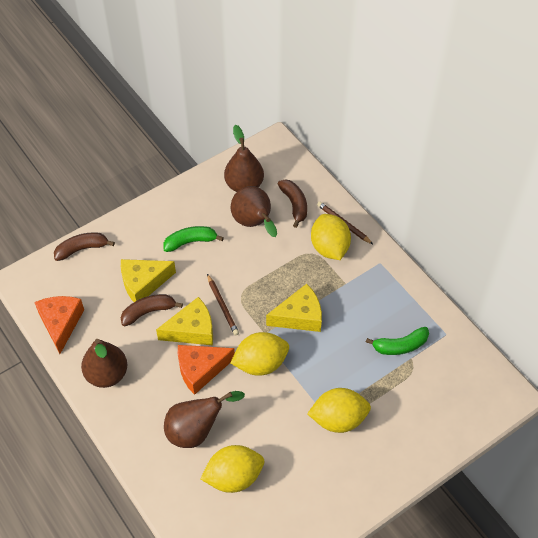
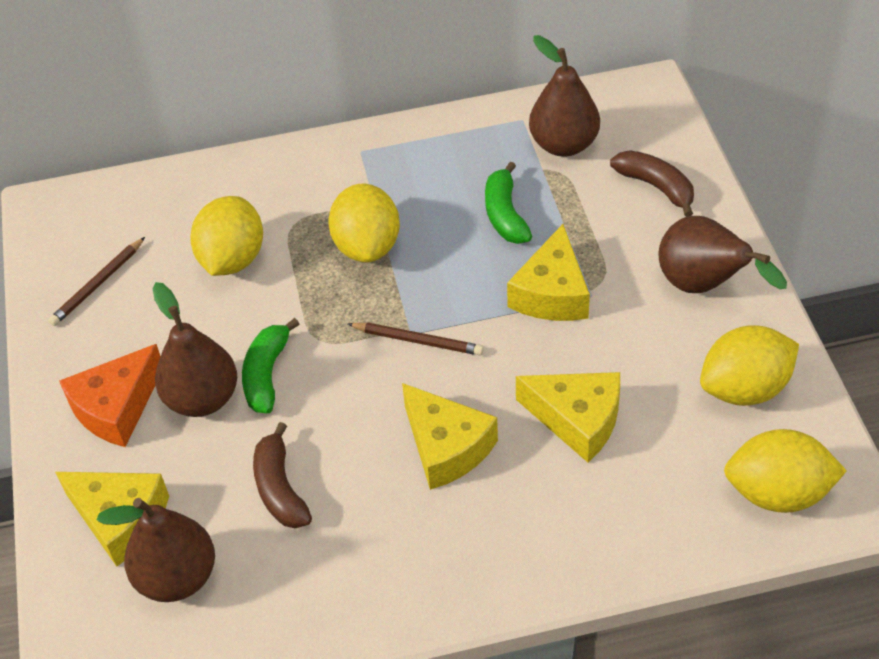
brown banana: 3 -> 2
orange cheese: 2 -> 1
yellow cheese: 3 -> 4

